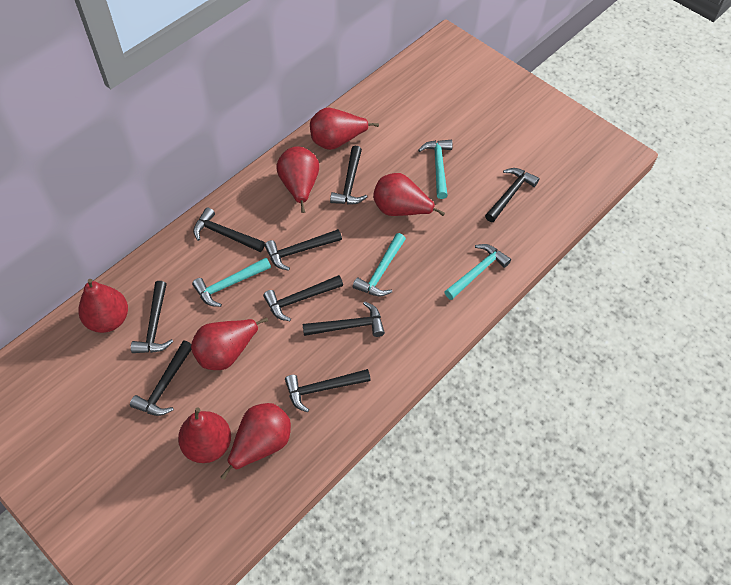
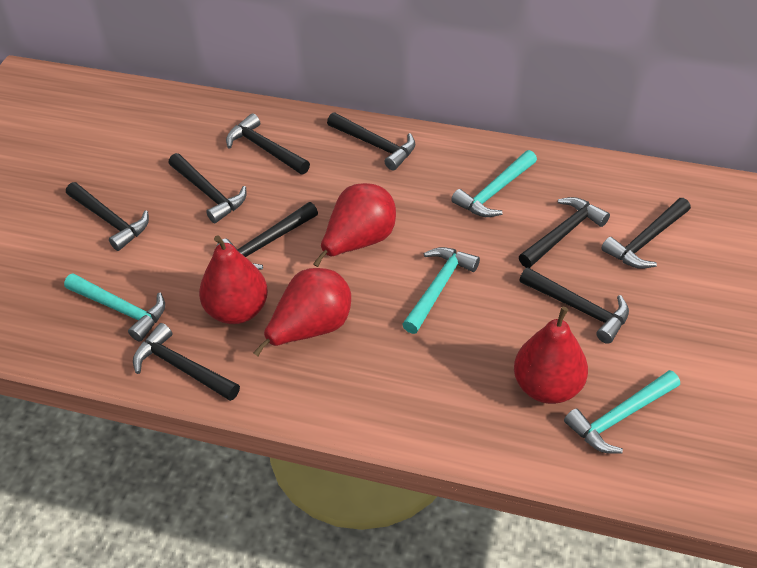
red pear: 7 -> 4

